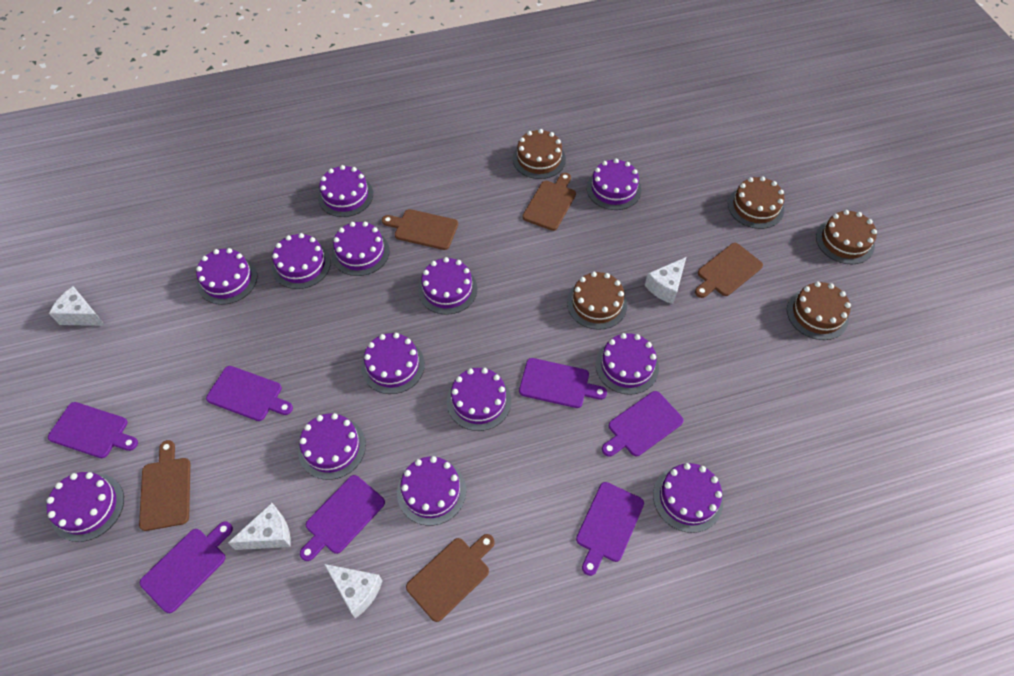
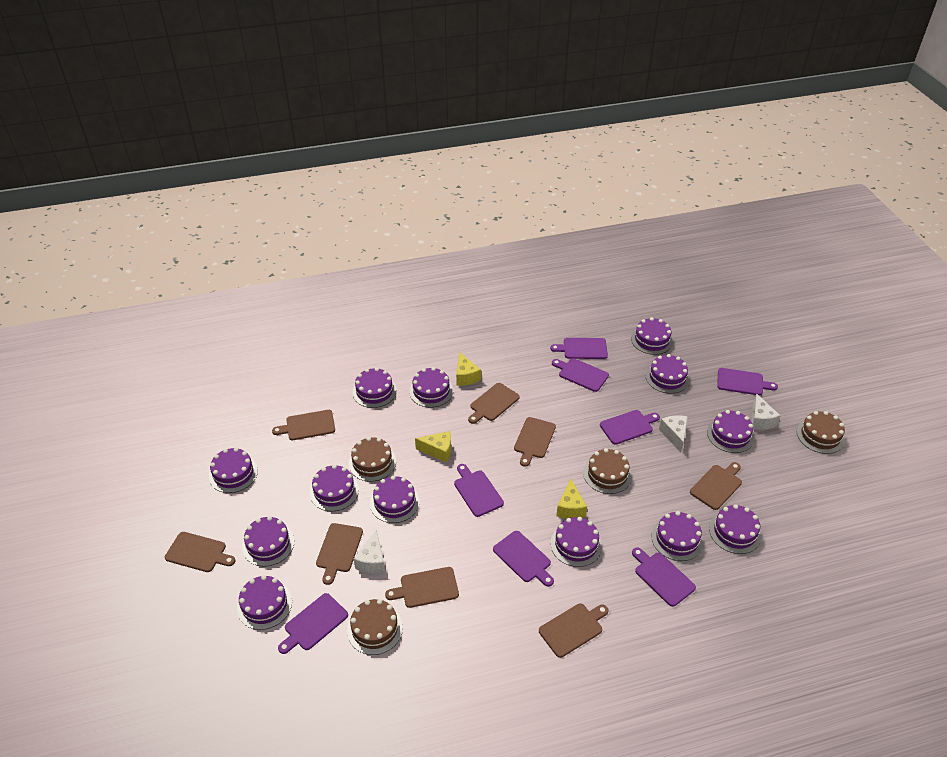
brown cake: 5 -> 4
brown cutting board: 5 -> 8
purple cutting board: 7 -> 8
white cheese: 4 -> 3
yellow cheese: 0 -> 3

